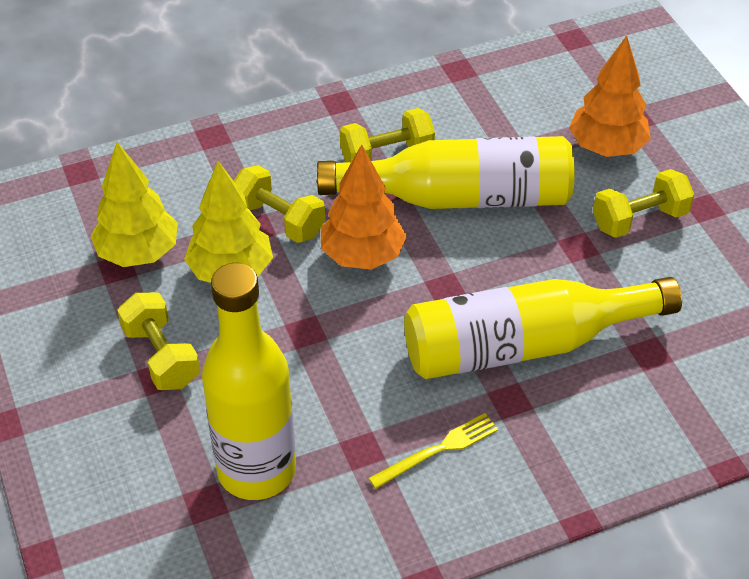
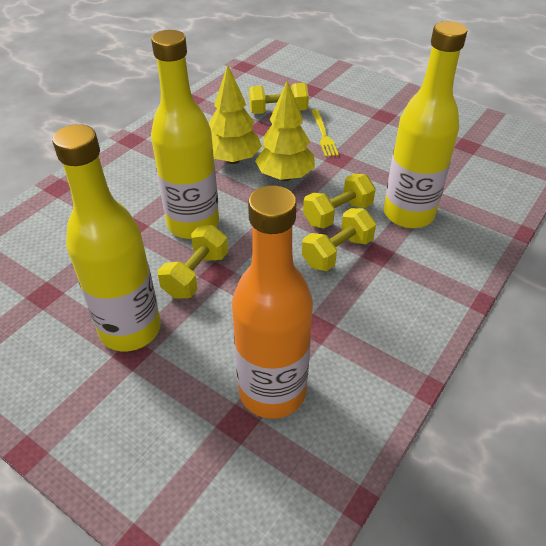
orange bottle: 0 -> 1
orange tree: 2 -> 0

